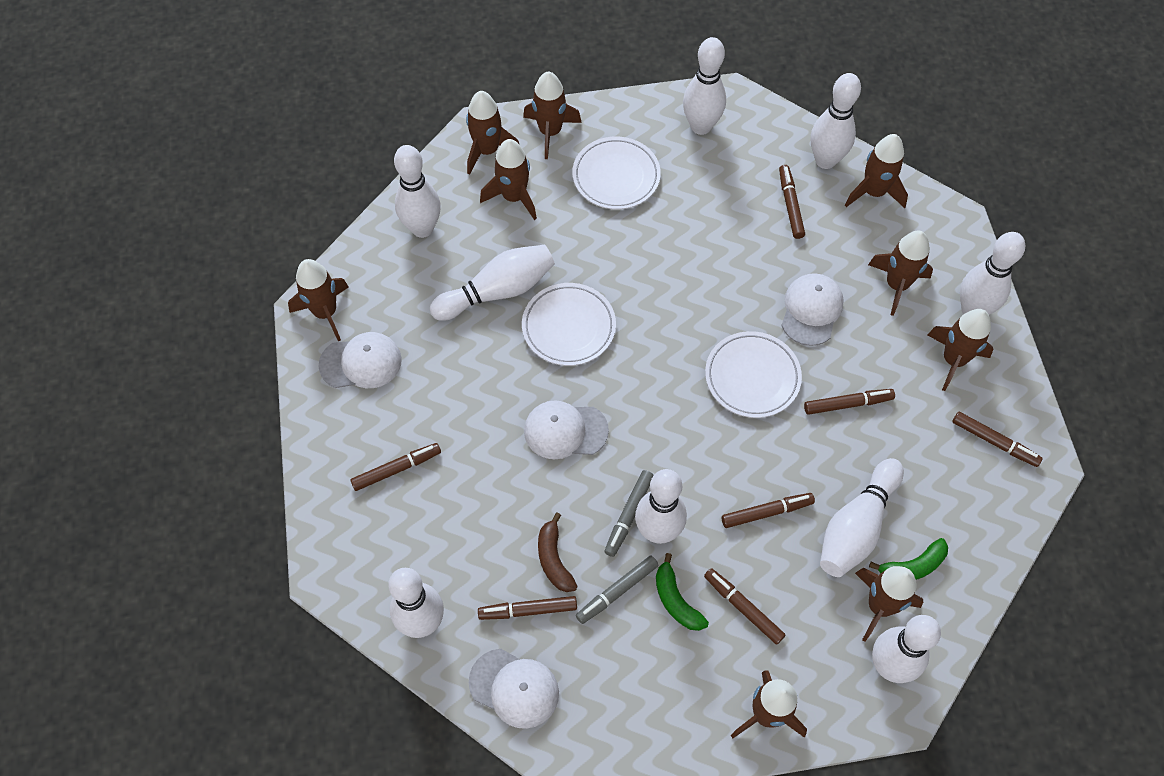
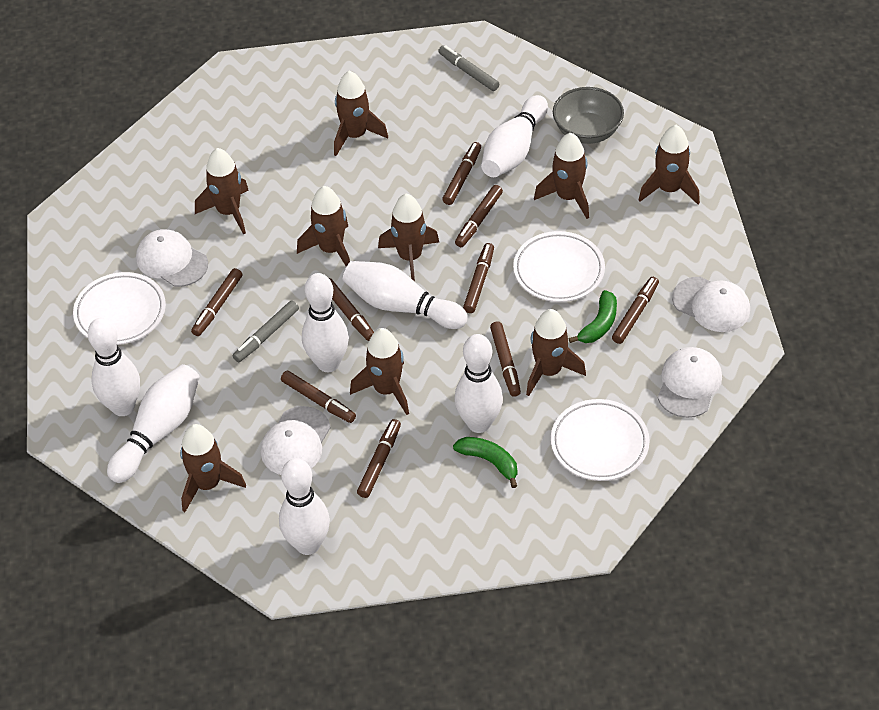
brown banana: 1 -> 0
brown marker: 7 -> 9
grey bowl: 0 -> 1
white bowling pin: 9 -> 7

